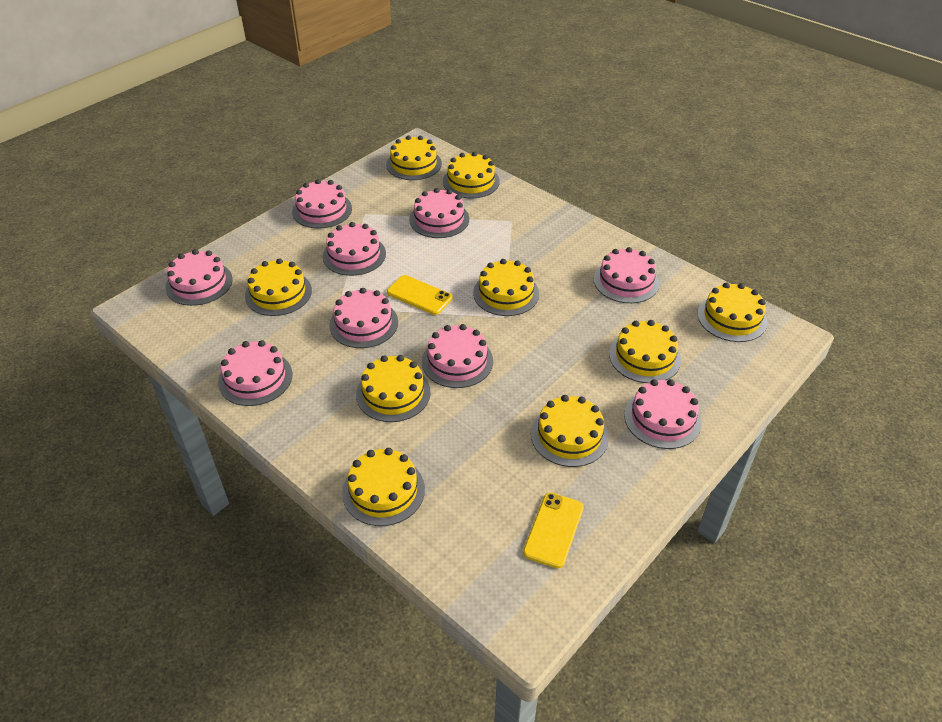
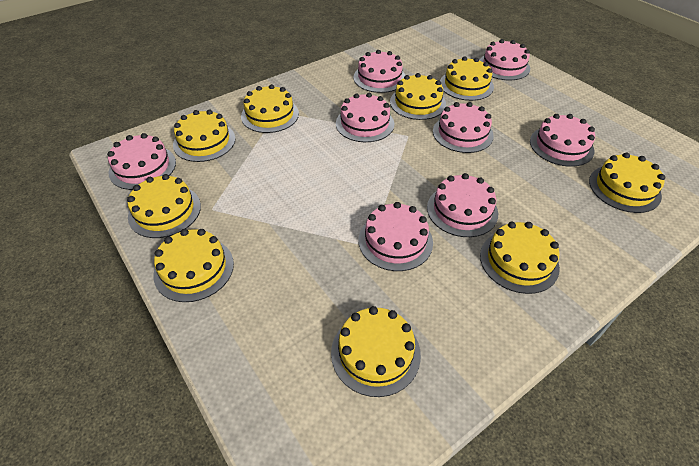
pink cake: 9 -> 8
yellow phone: 2 -> 0

